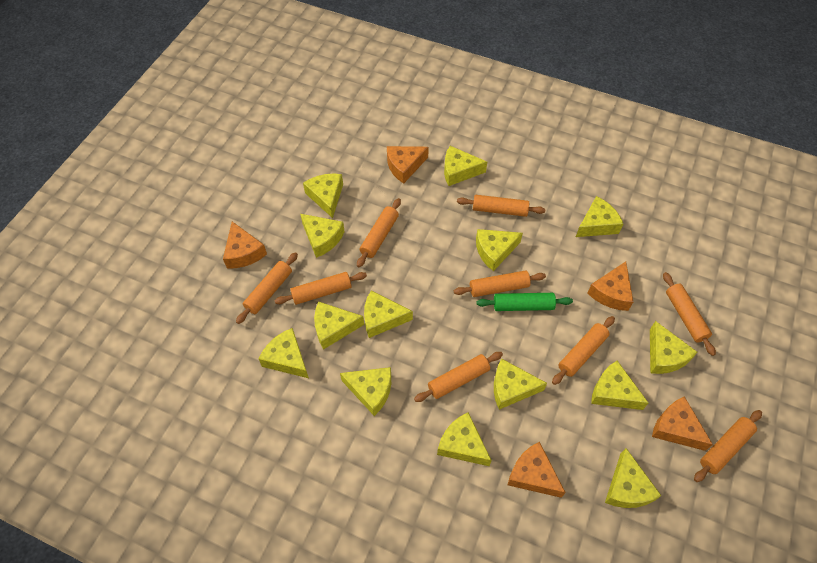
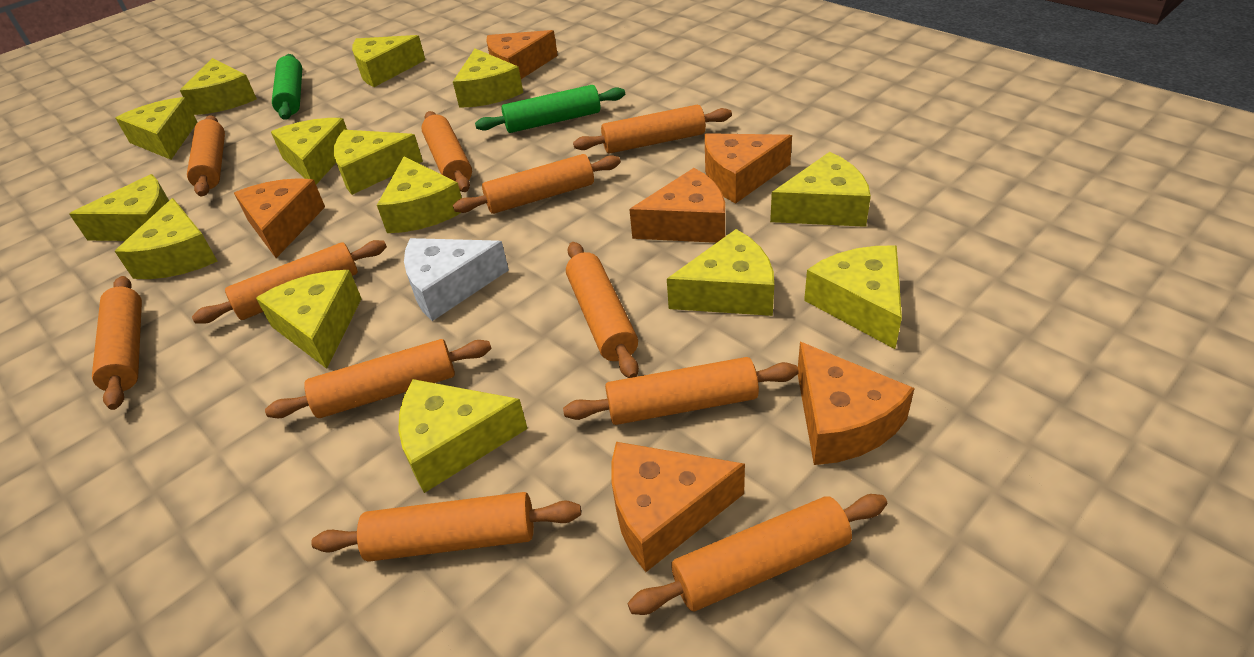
green rolling pin: 1 -> 2
orange cheese: 5 -> 6
orange rolling pin: 9 -> 11
white cheese: 0 -> 1

